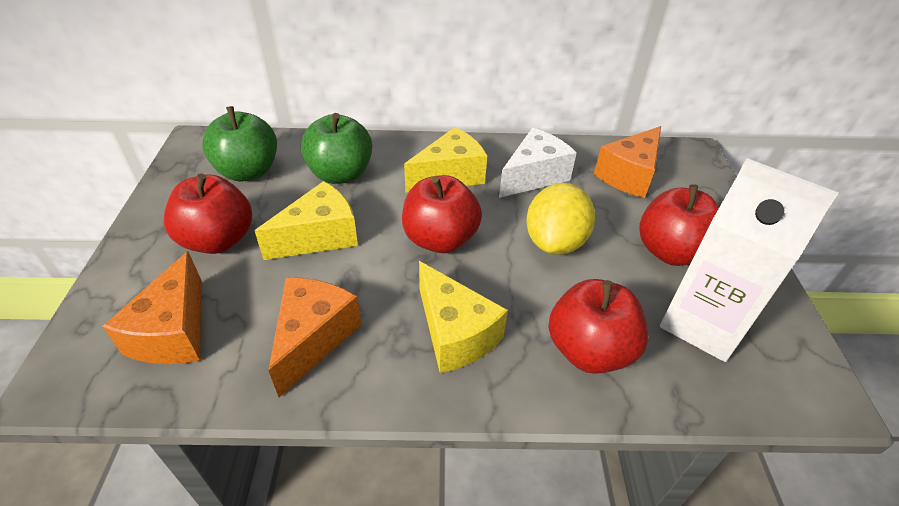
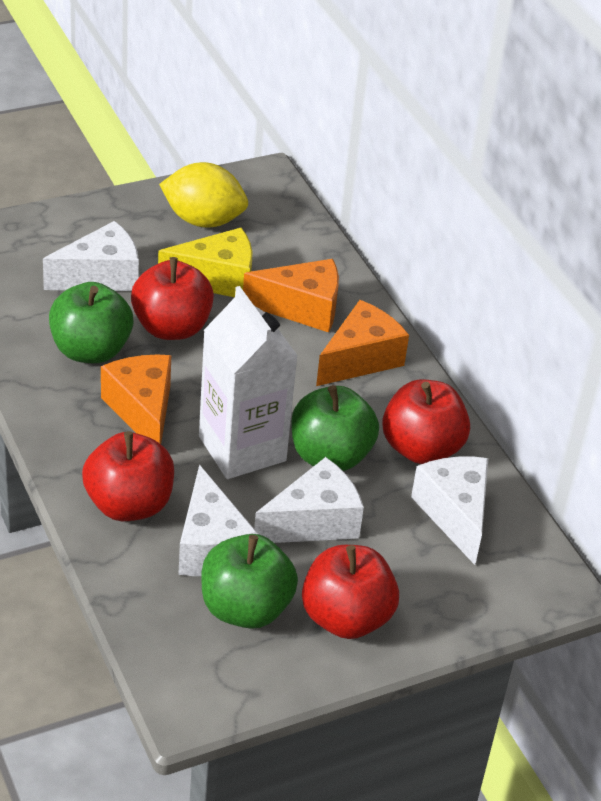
green apple: 2 -> 3
white cheese: 1 -> 4
yellow cheese: 3 -> 1

